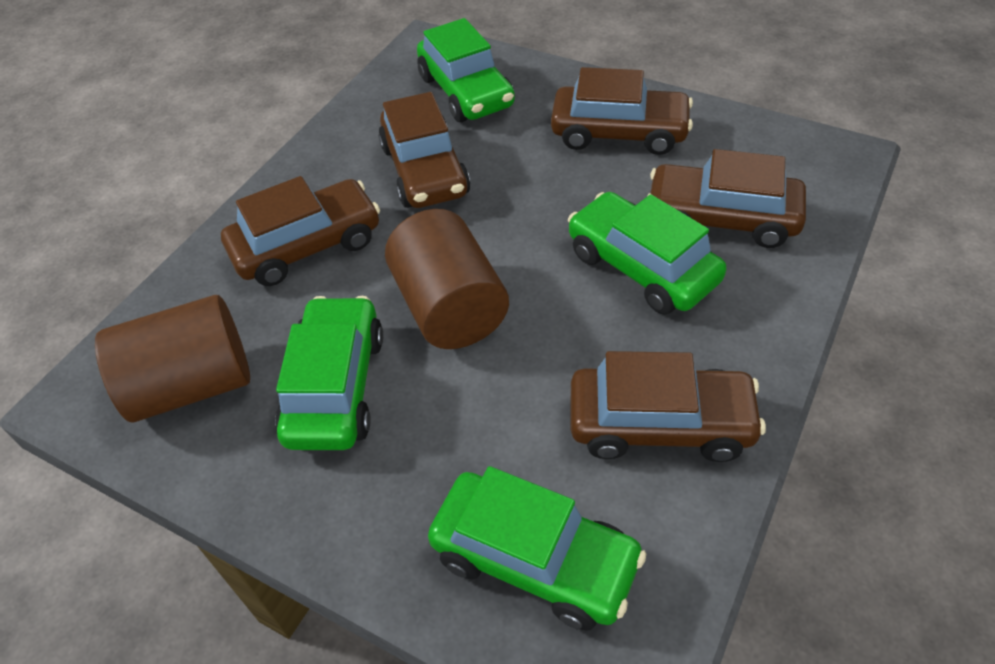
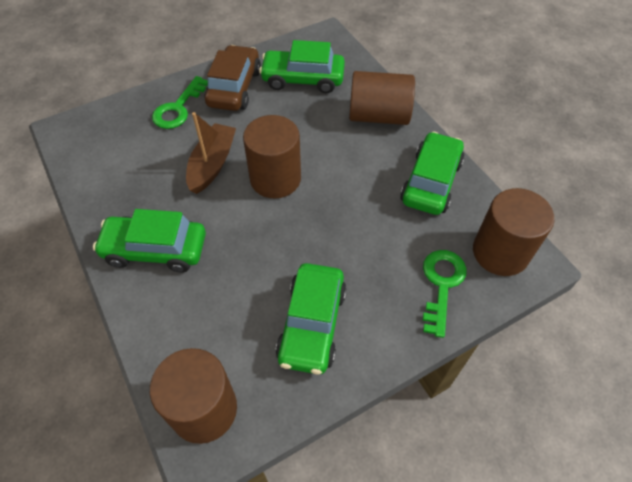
brown boat: 0 -> 1
brown car: 5 -> 1
brown cylinder: 2 -> 4
green key: 0 -> 2

